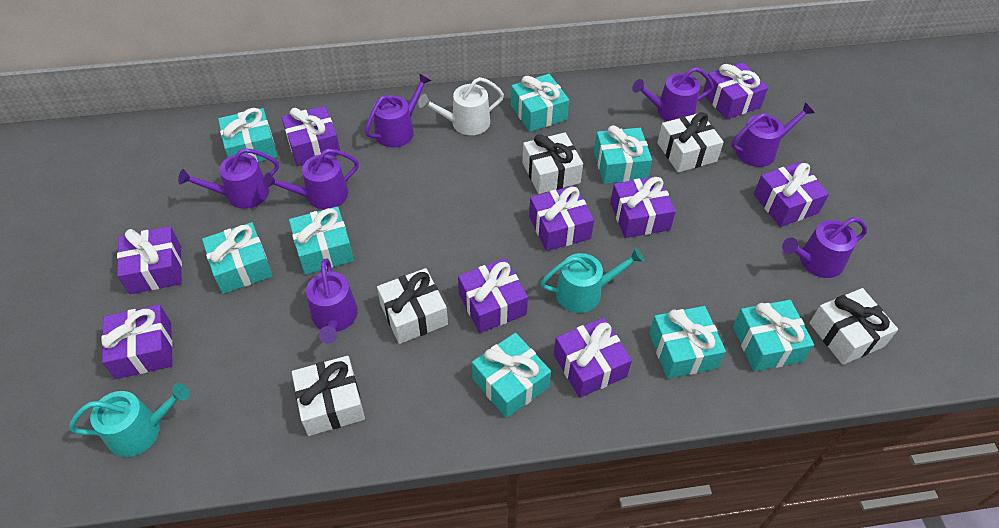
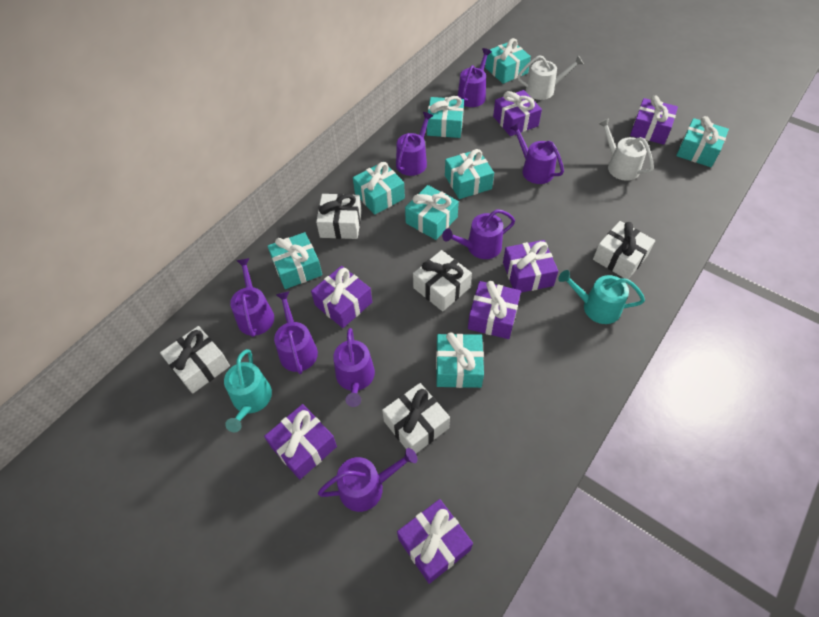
purple gift: 9 -> 7
purple watering can: 7 -> 8
white watering can: 1 -> 2

